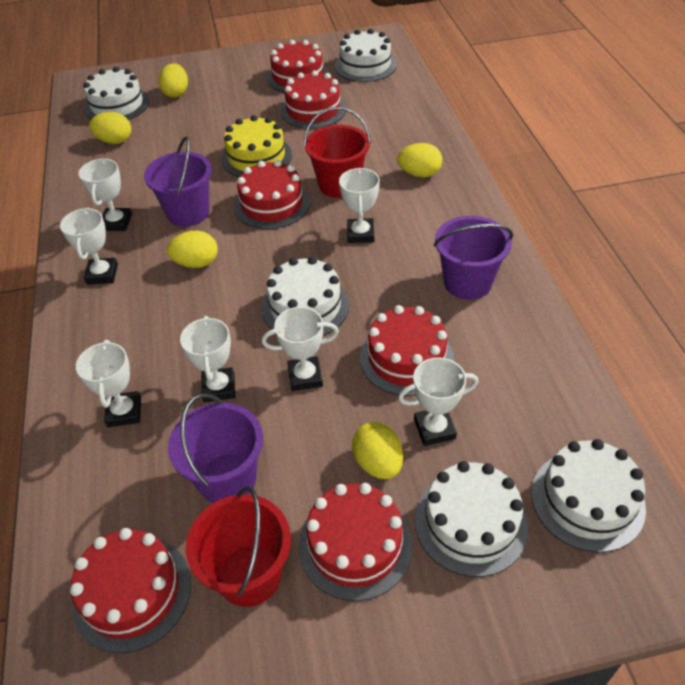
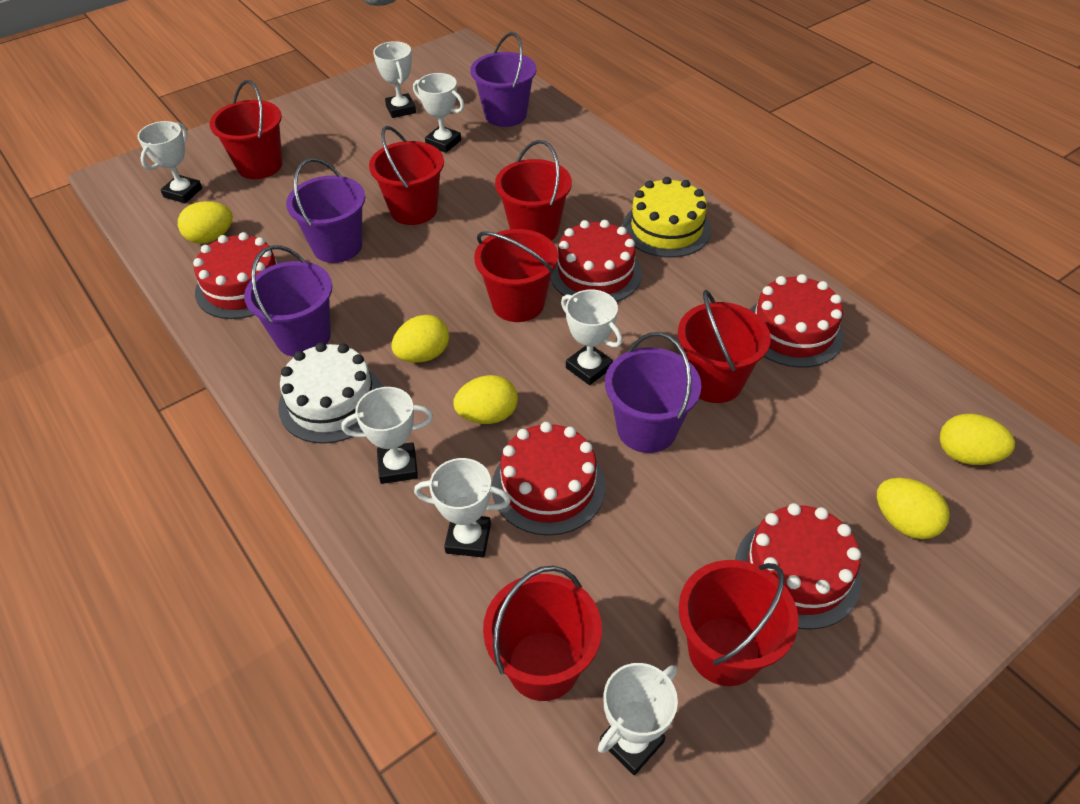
purple bucket: 3 -> 4
red bucket: 2 -> 7
red cake: 6 -> 5
white cake: 5 -> 1

